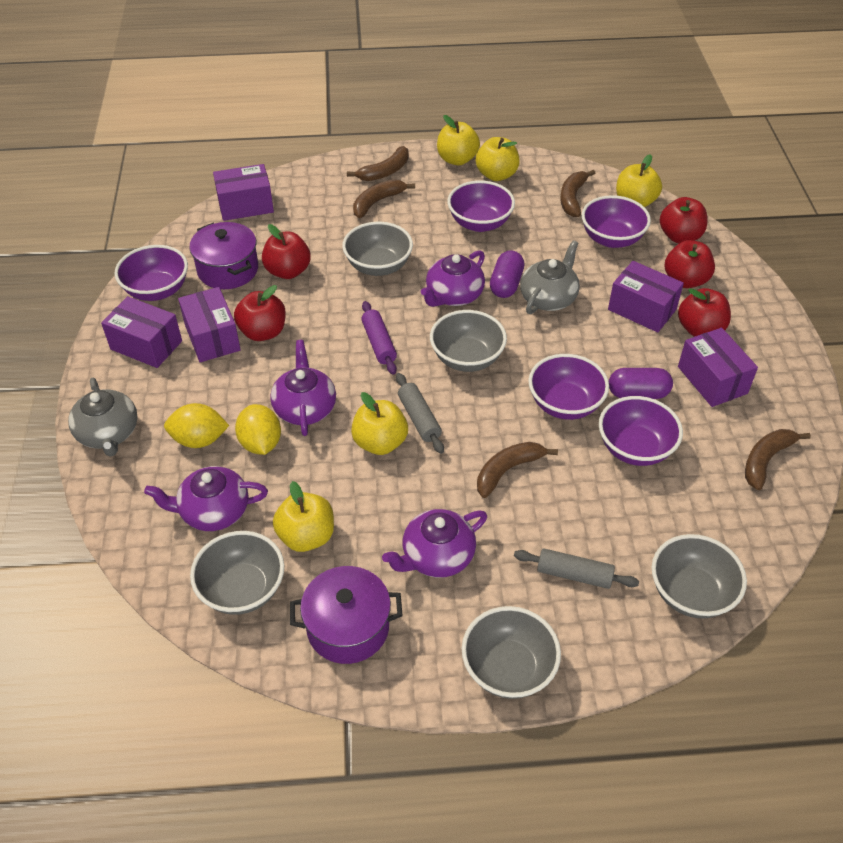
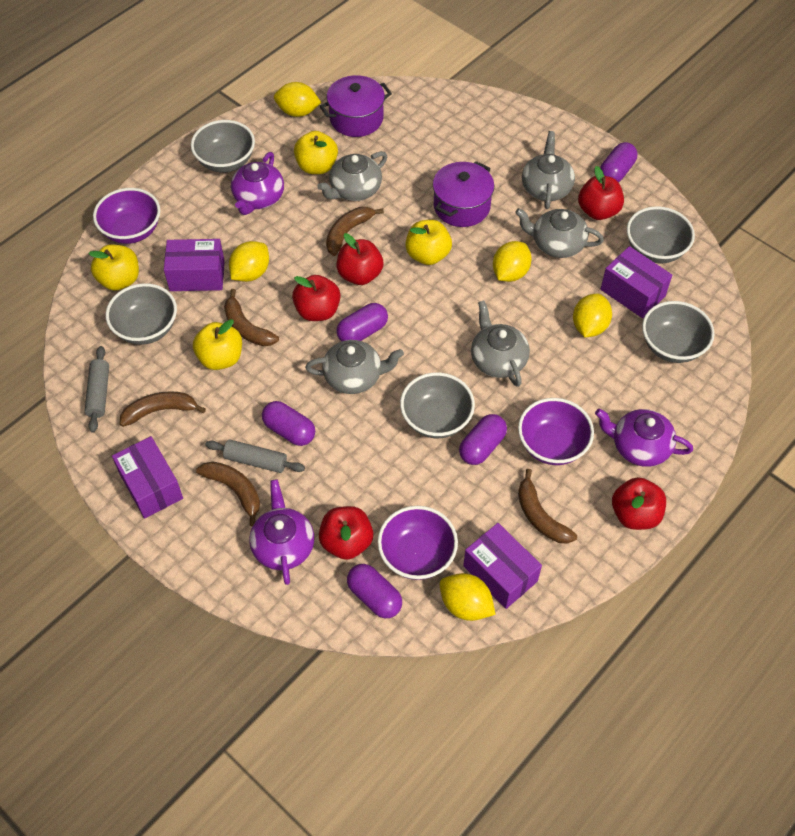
grey teapot: 2 -> 5
purple bowl: 5 -> 3
purple box: 5 -> 4
purple capsule: 2 -> 5
purple rolling pin: 1 -> 0
purple teapot: 4 -> 3
yellow apple: 5 -> 4
yellow lemon: 2 -> 5

